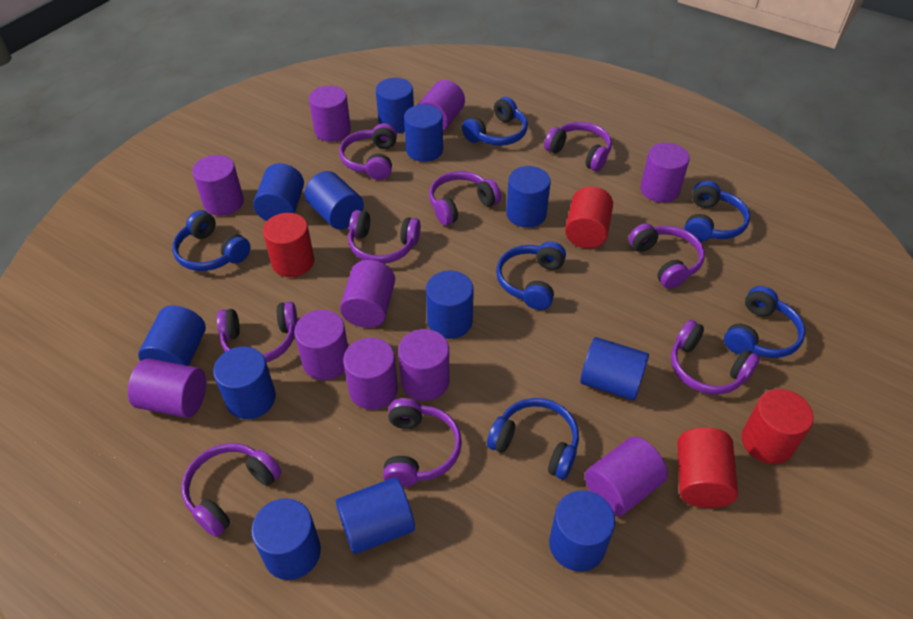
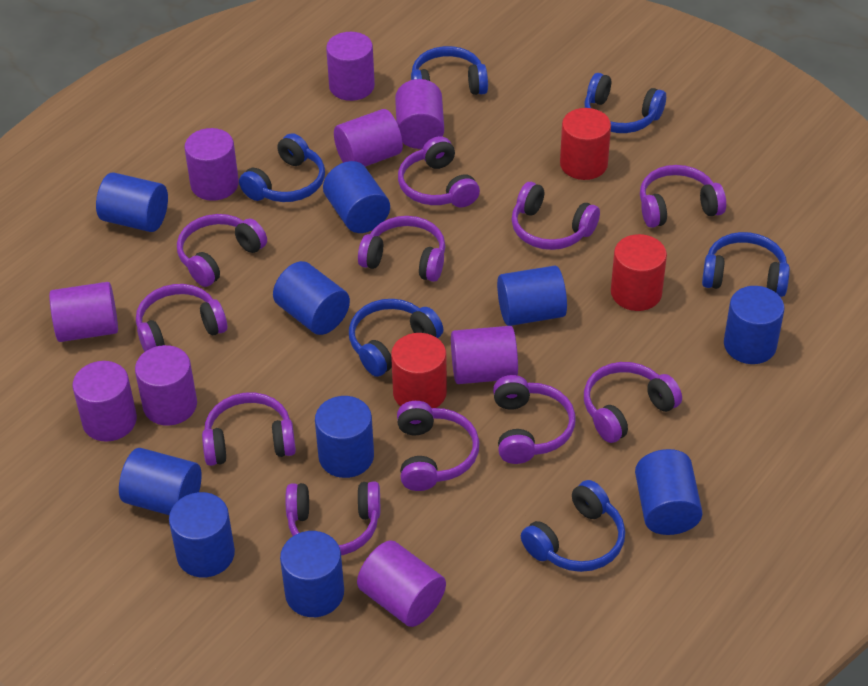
blue cylinder: 12 -> 10
purple cylinder: 10 -> 9
purple headphones: 9 -> 11
red cylinder: 4 -> 3

